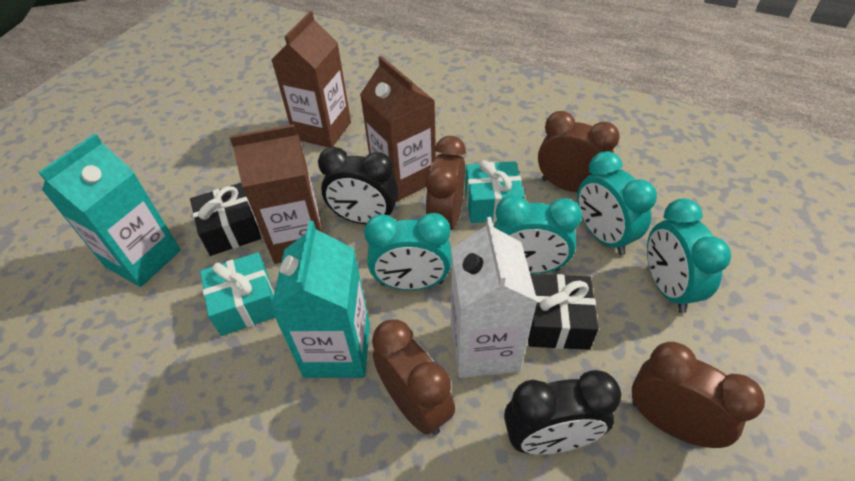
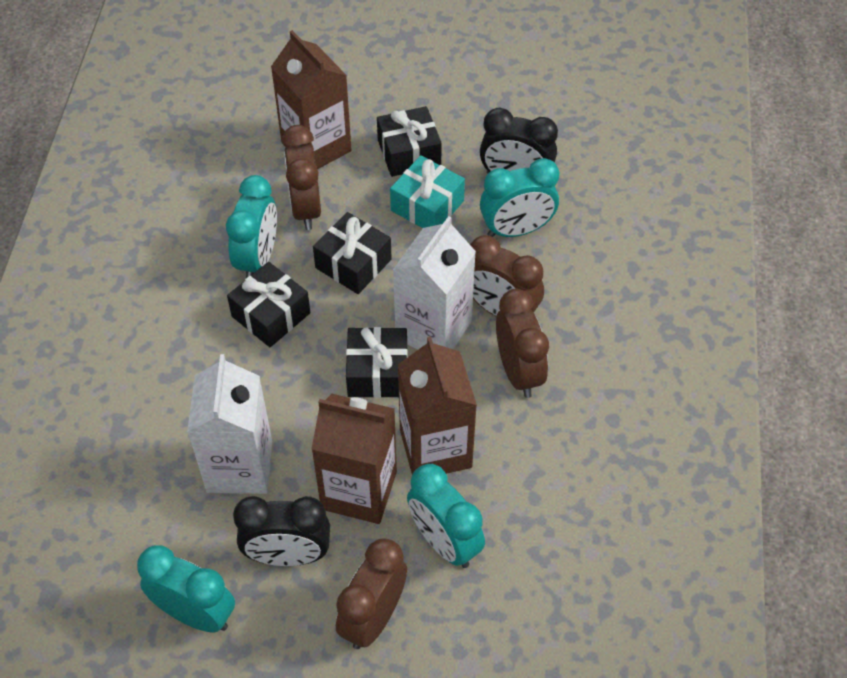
black gift: 2 -> 4
turquoise carton: 2 -> 0
turquoise gift: 2 -> 1
white carton: 1 -> 2

